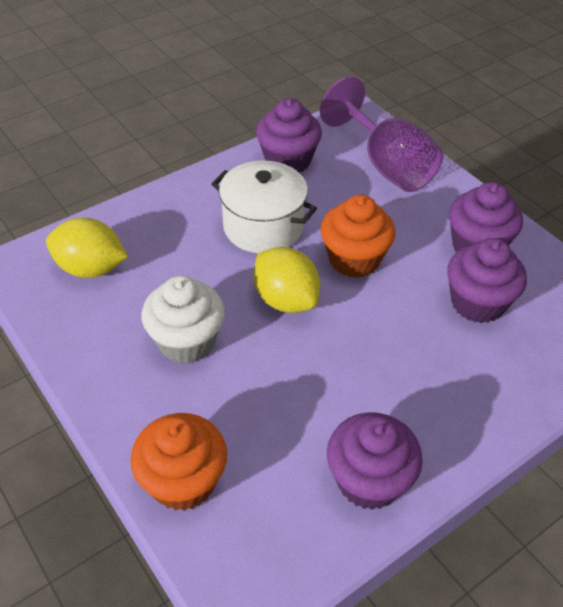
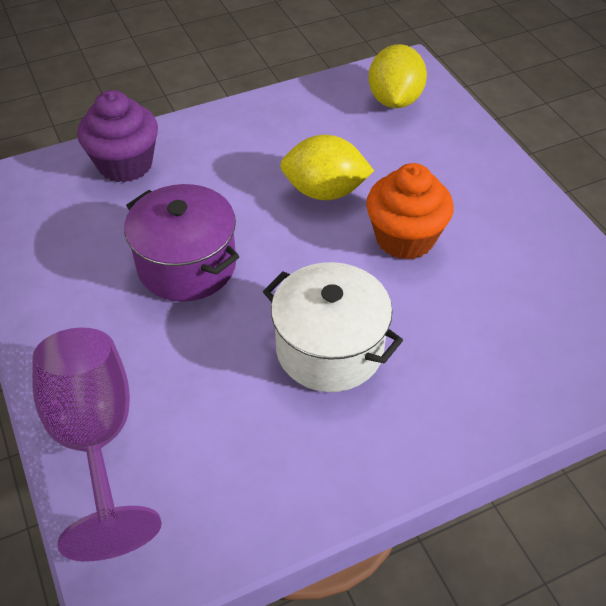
orange cupcake: 2 -> 1
purple cupcake: 4 -> 1
purple pot: 0 -> 1
white cupcake: 1 -> 0

